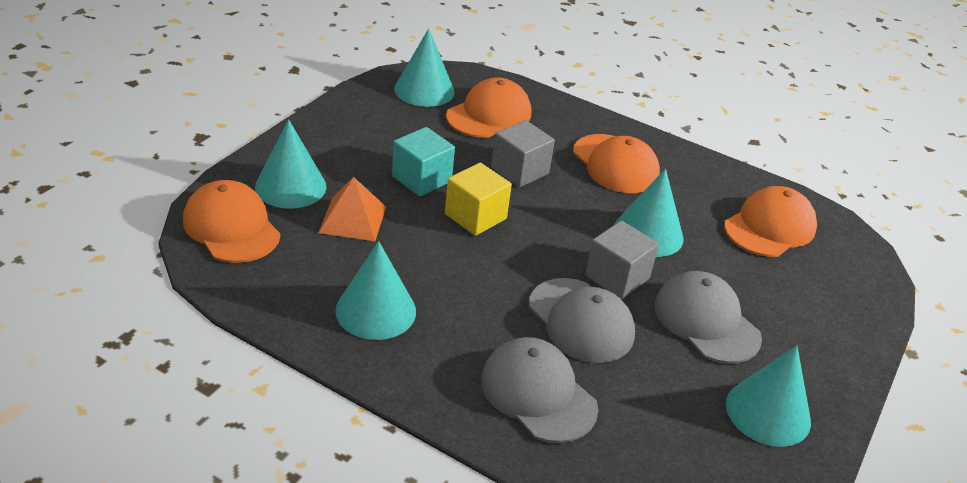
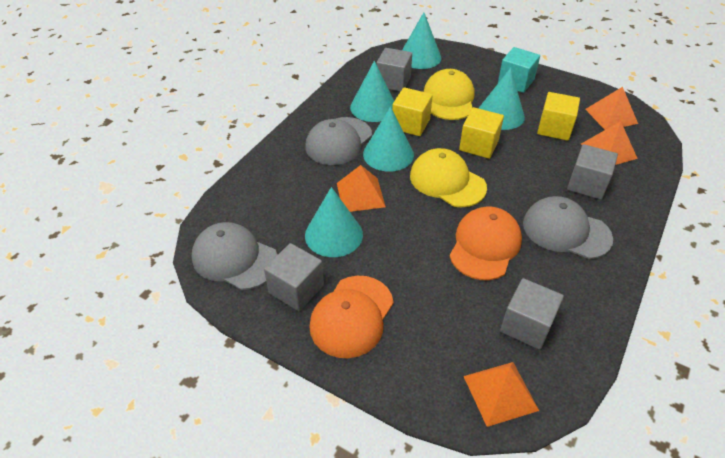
grey cube: 2 -> 4
orange cap: 4 -> 2
orange pyramid: 1 -> 4
yellow cap: 0 -> 2
yellow cube: 1 -> 3

